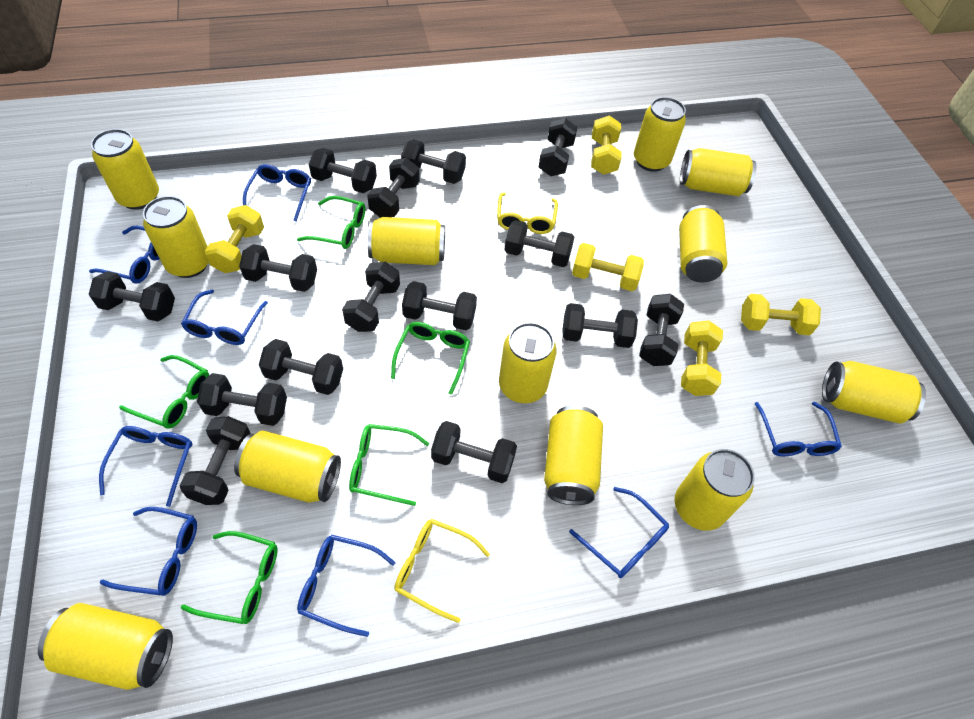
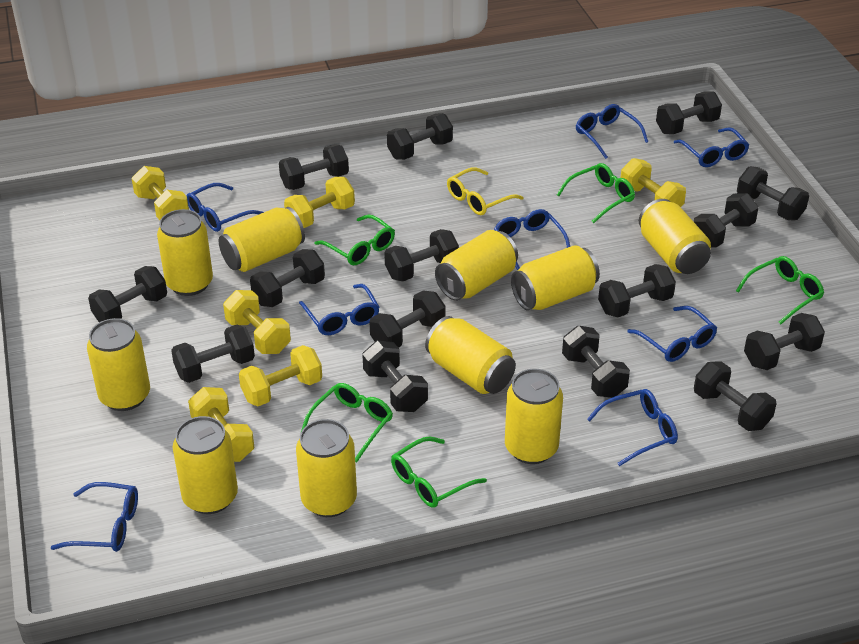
yellow can: 12 -> 10
yellow dumbbell: 5 -> 6
yellow glasses: 2 -> 1

